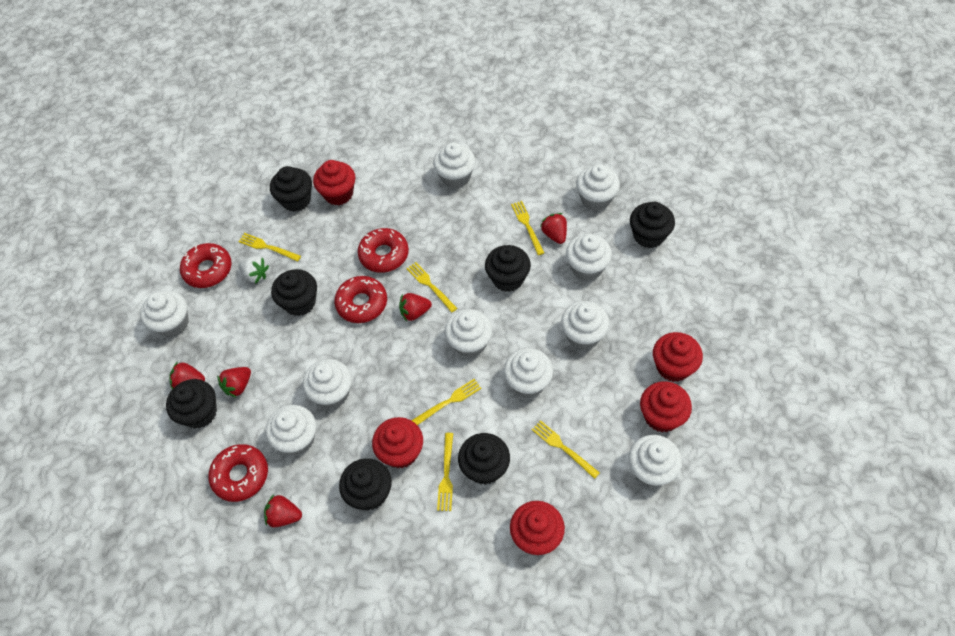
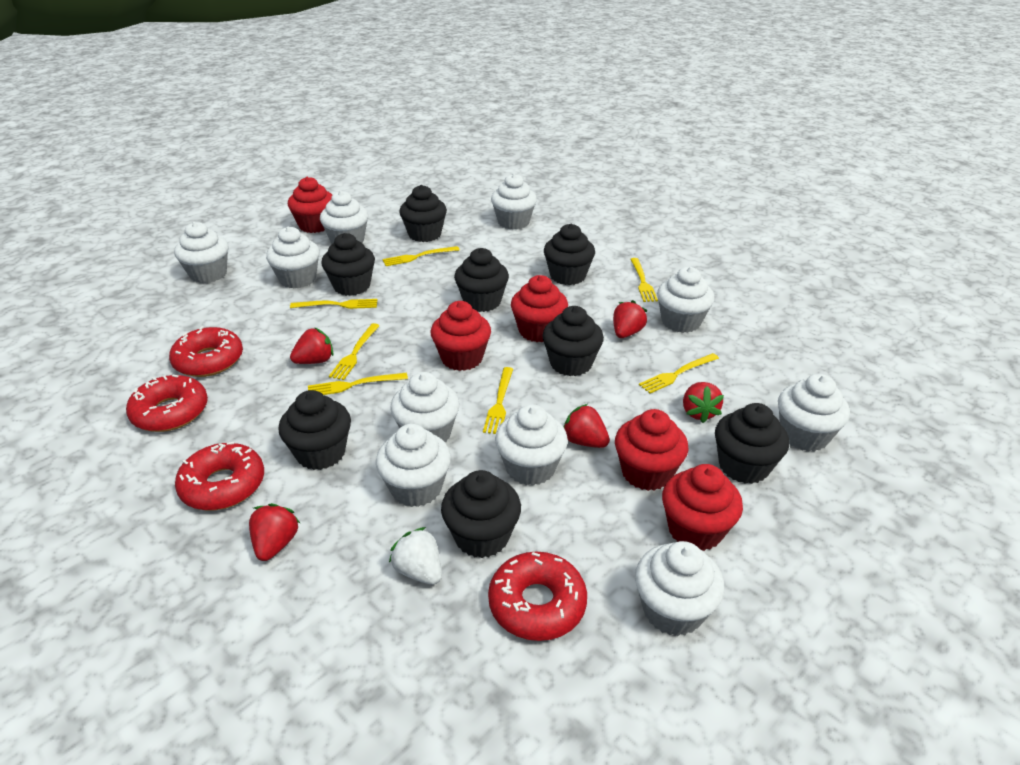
black cupcake: 7 -> 8
yellow fork: 6 -> 7

